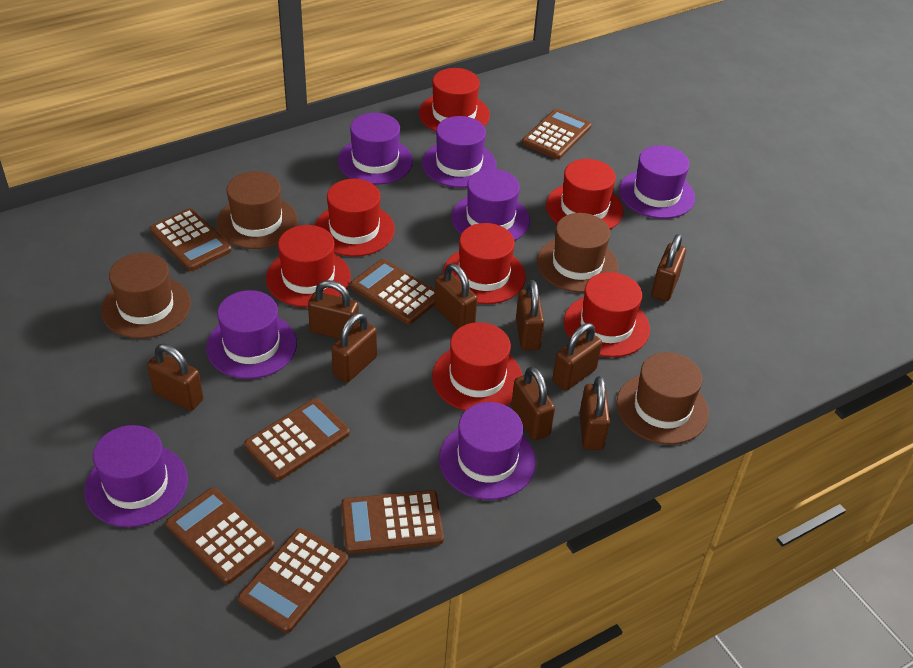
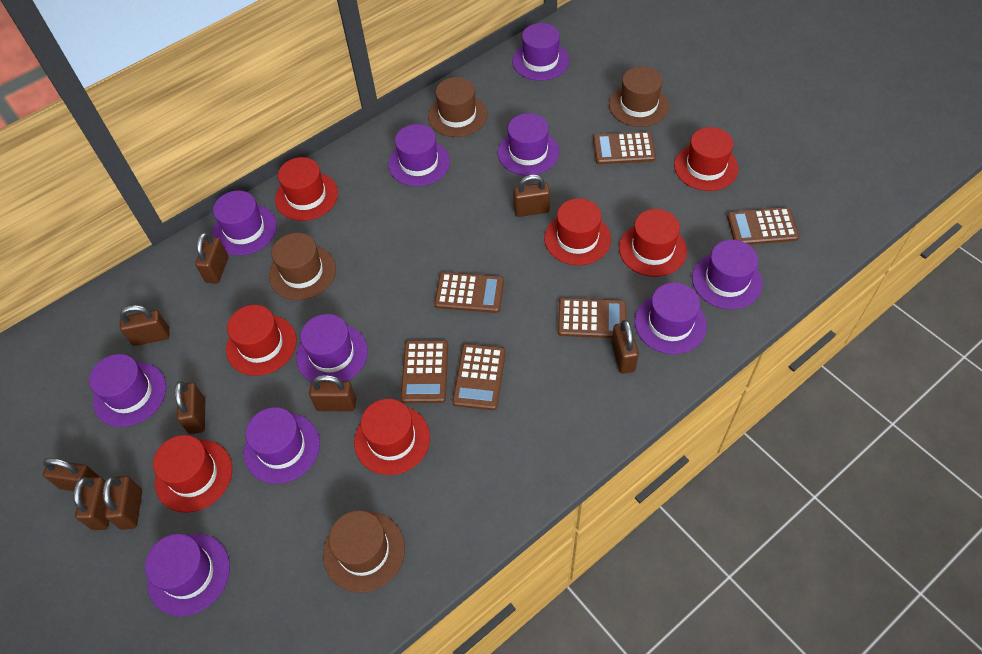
brown calculator: 7 -> 6
purple hat: 7 -> 10

